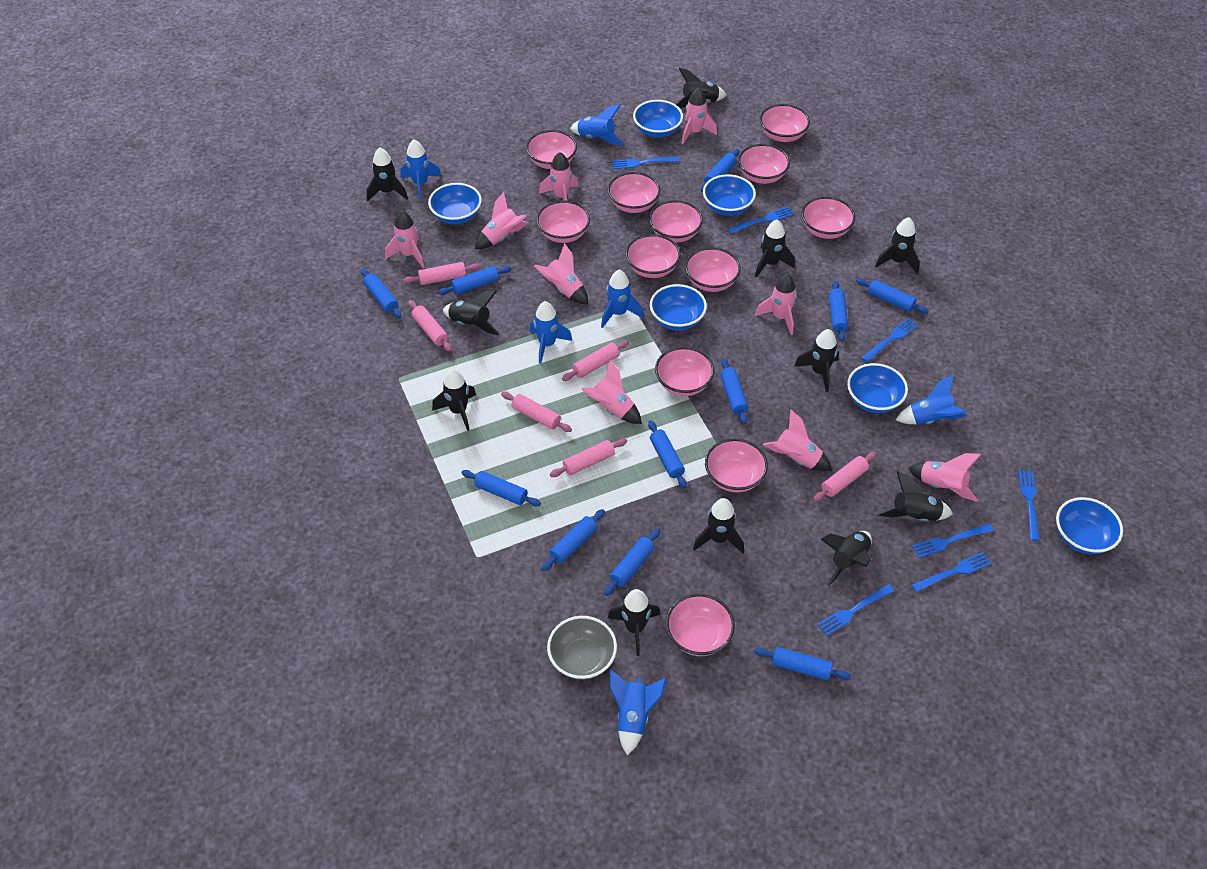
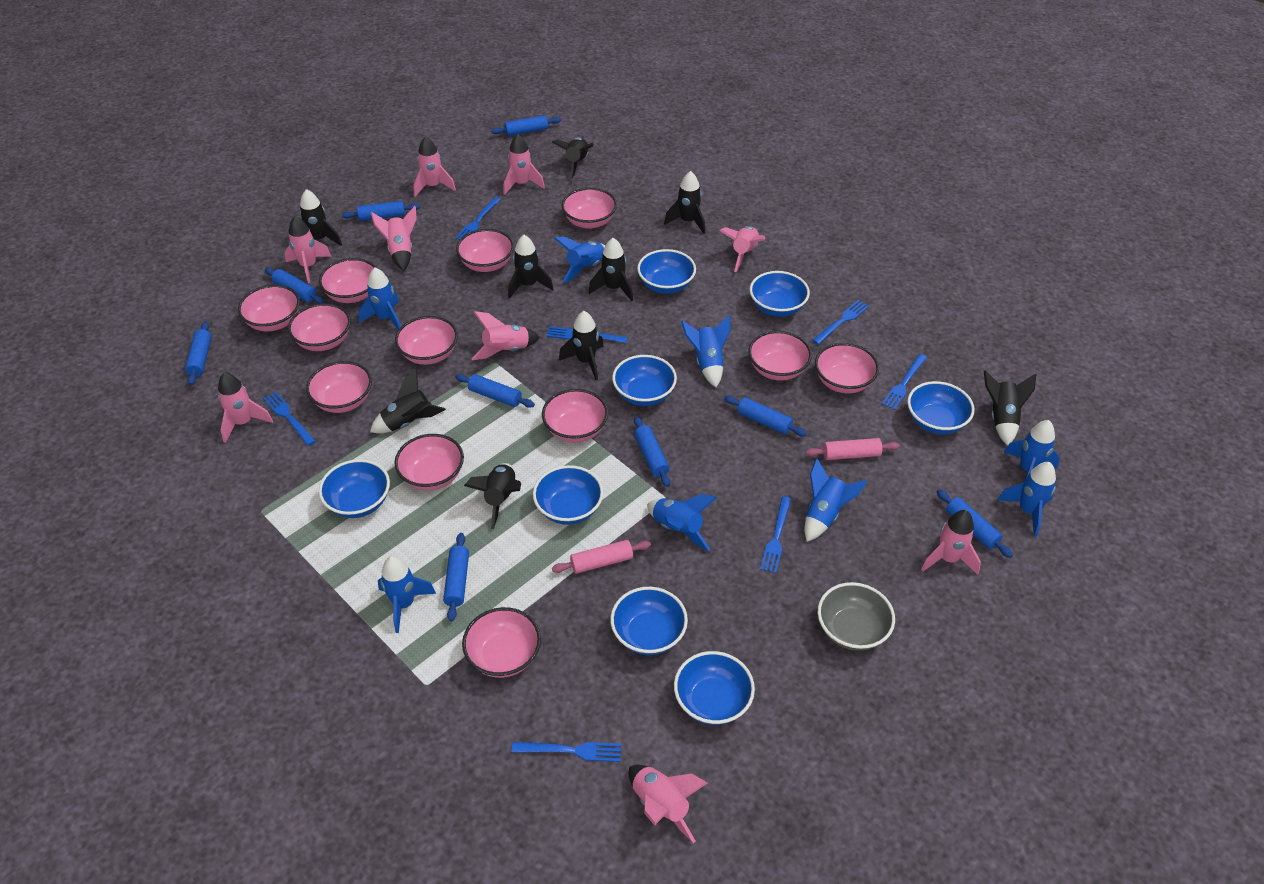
black rocket: 11 -> 9
blue bowl: 6 -> 8
blue rocket: 6 -> 8
blue rolling pin: 11 -> 9
pink rolling pin: 6 -> 2

